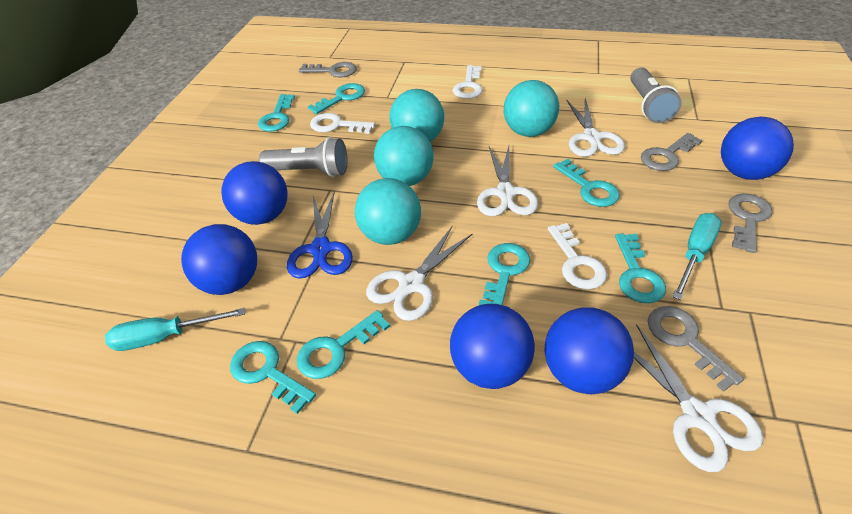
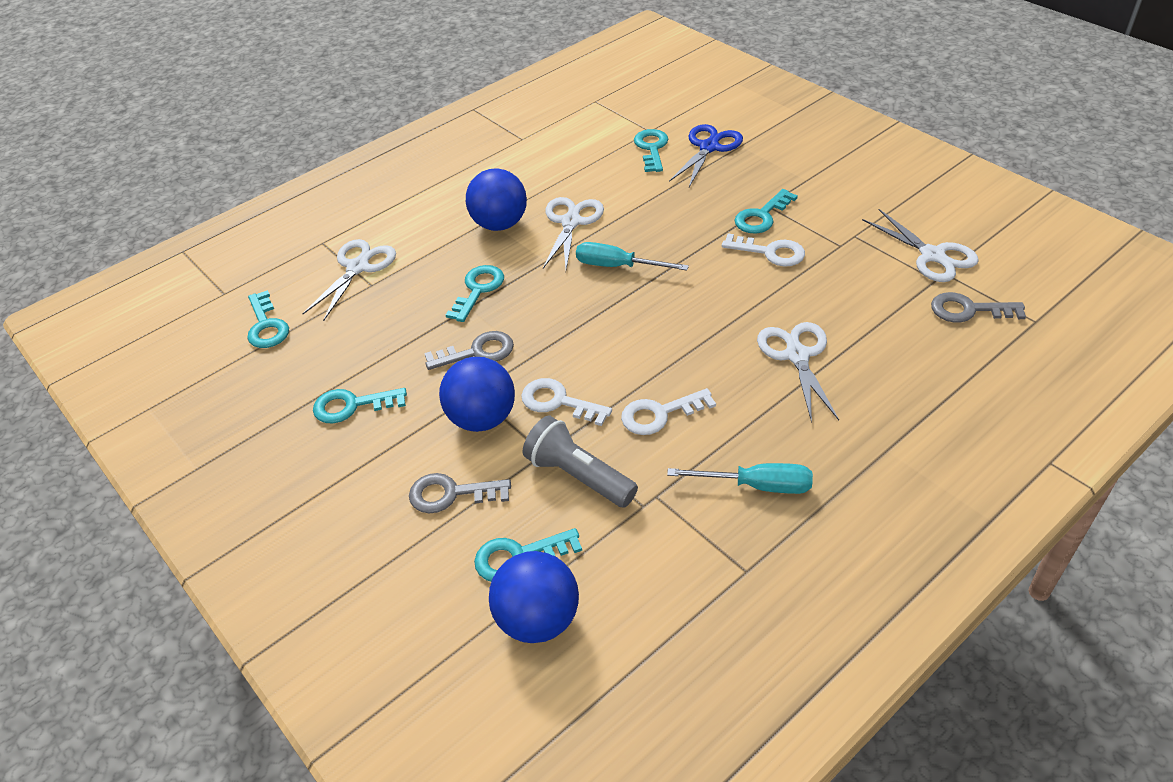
blue ball: 5 -> 3
grey flashlight: 2 -> 1
grey key: 4 -> 3
turquoise ball: 4 -> 0
turquoise key: 7 -> 6

